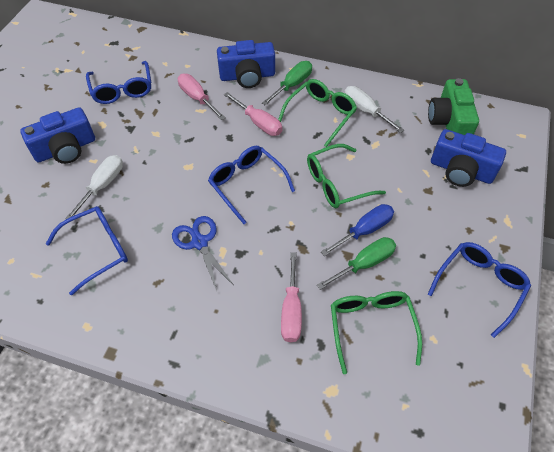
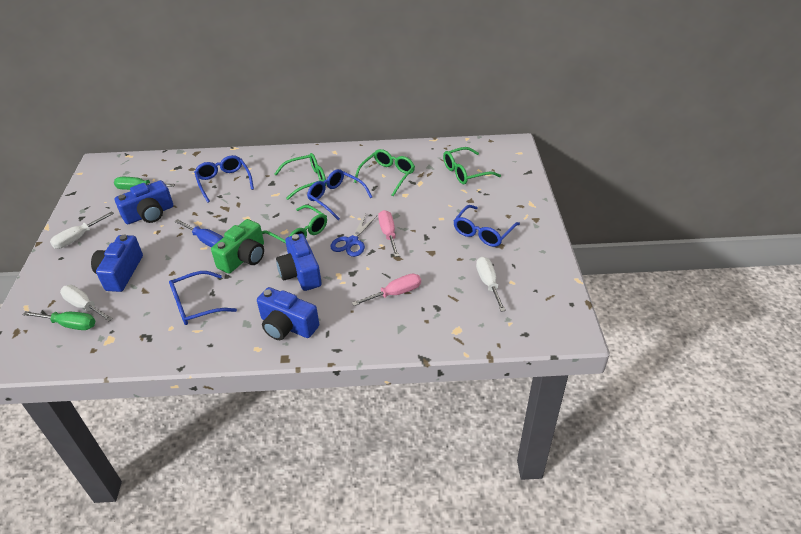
blue camera: 3 -> 4
green glasses: 3 -> 4
pink screwdriver: 3 -> 2
white screwdriver: 2 -> 3

